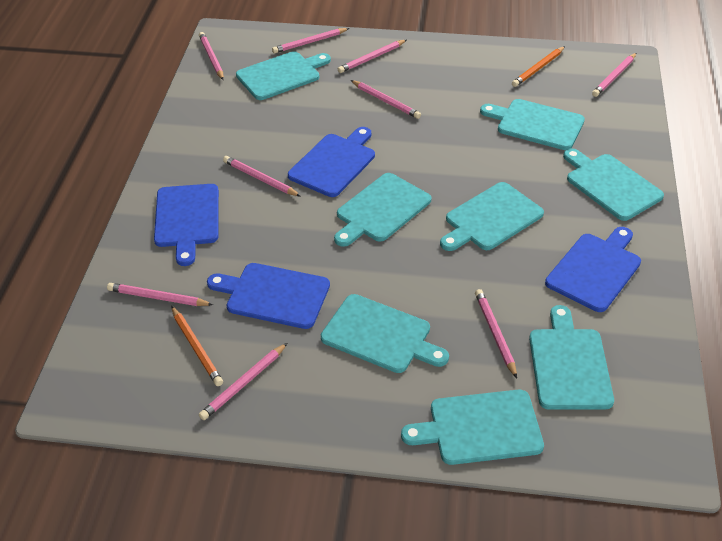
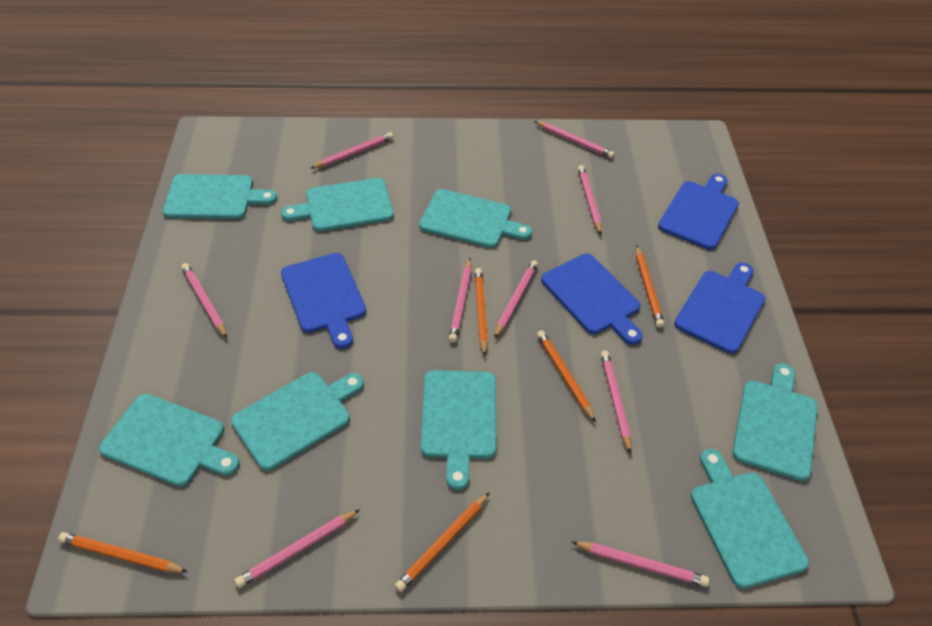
orange pencil: 2 -> 5

